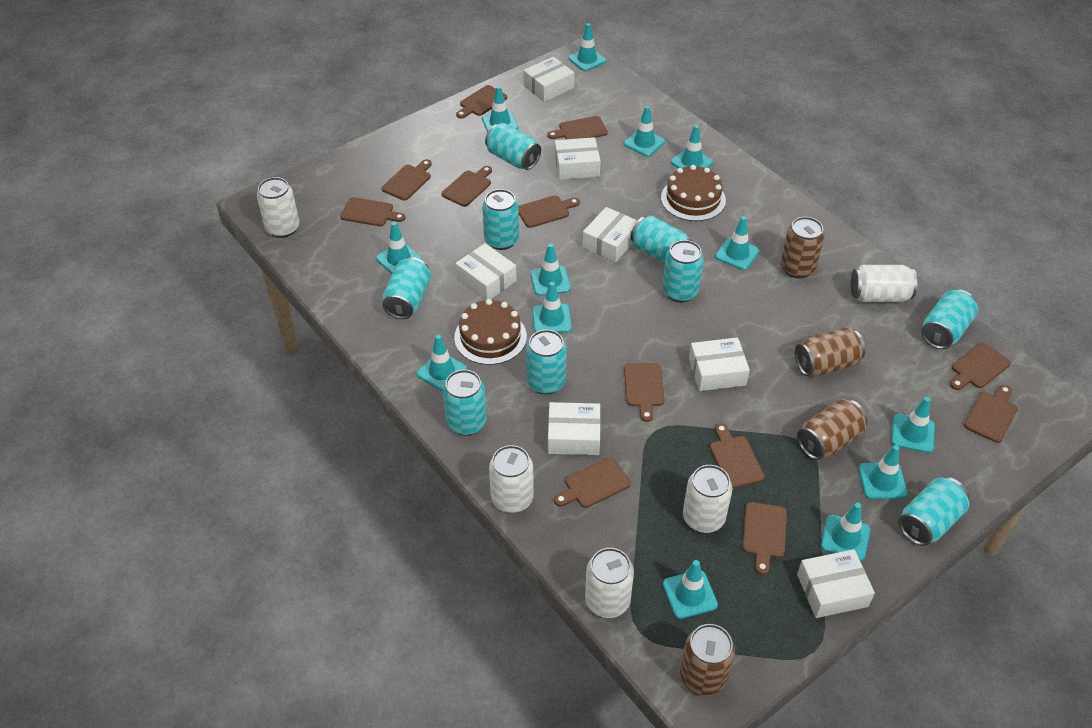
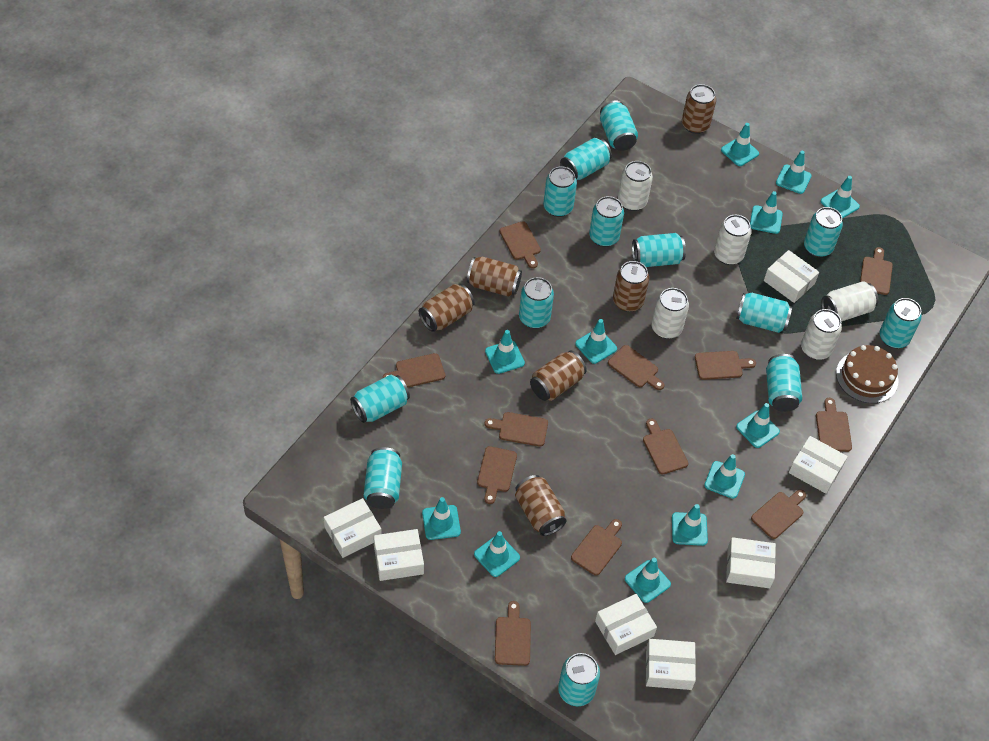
brown cake: 2 -> 1
brown can: 4 -> 6
turquoise can: 9 -> 13
turquoise traffic cone: 13 -> 12

